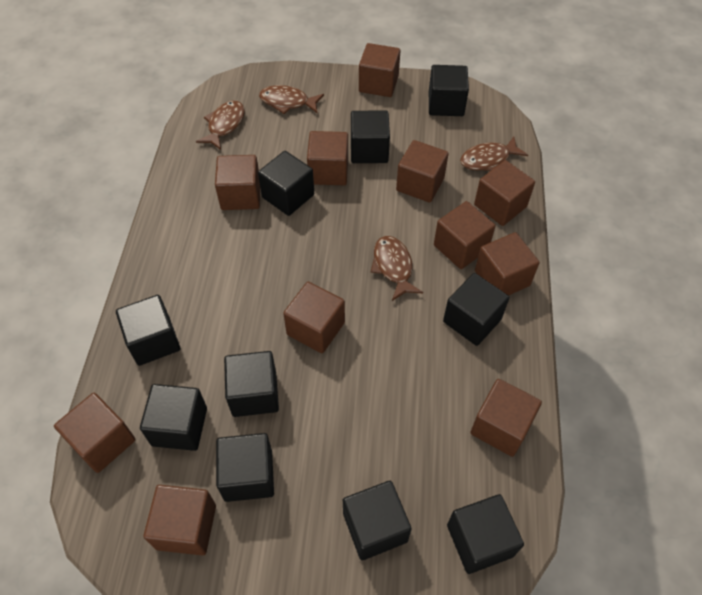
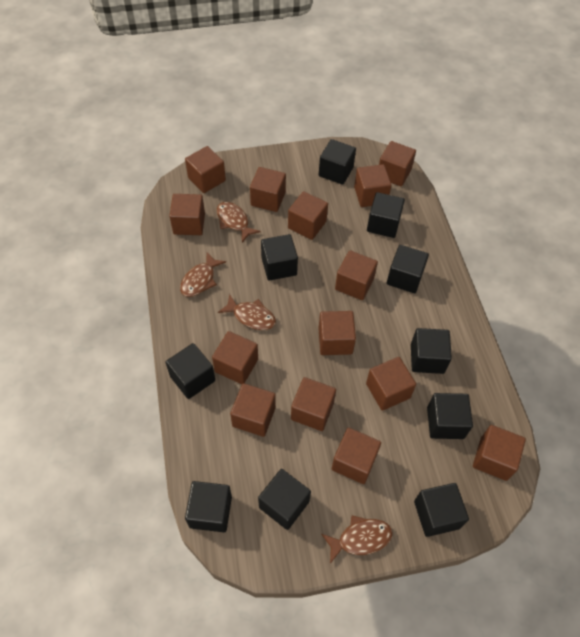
brown cube: 11 -> 14

